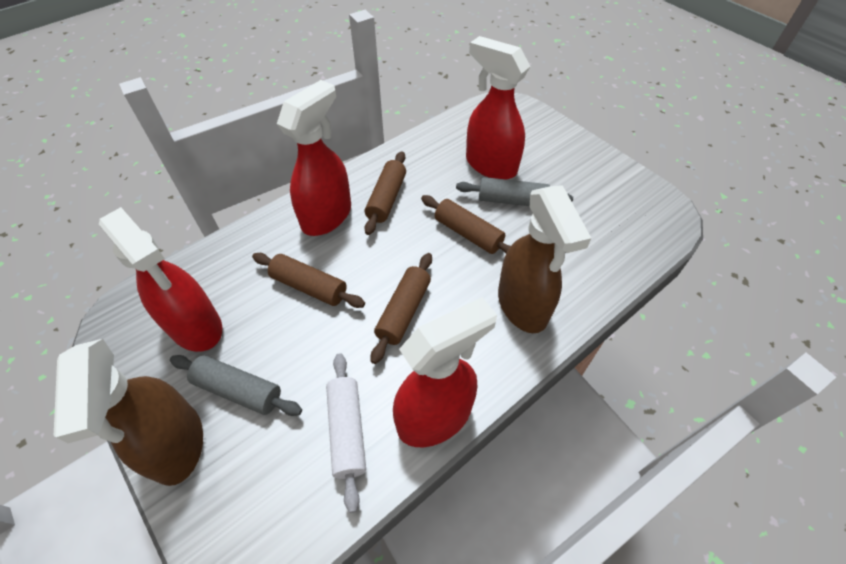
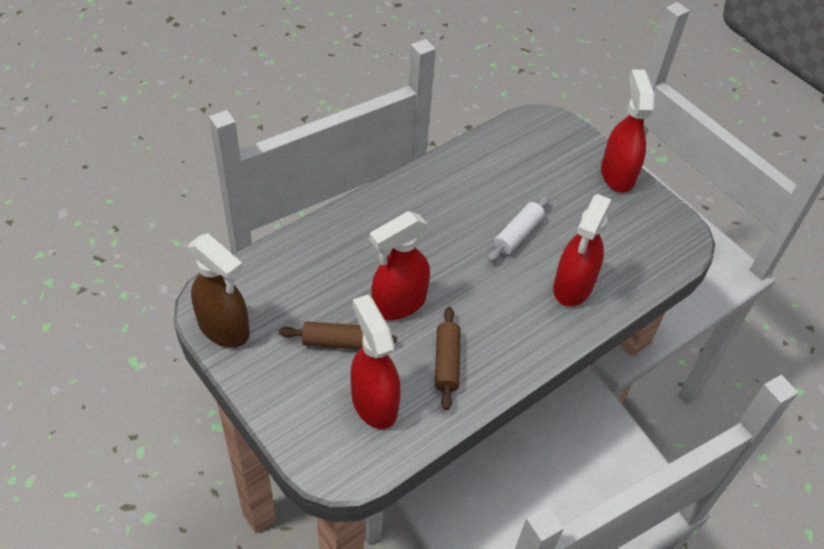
brown rolling pin: 4 -> 2
brown spray bottle: 2 -> 1
grey rolling pin: 2 -> 0

